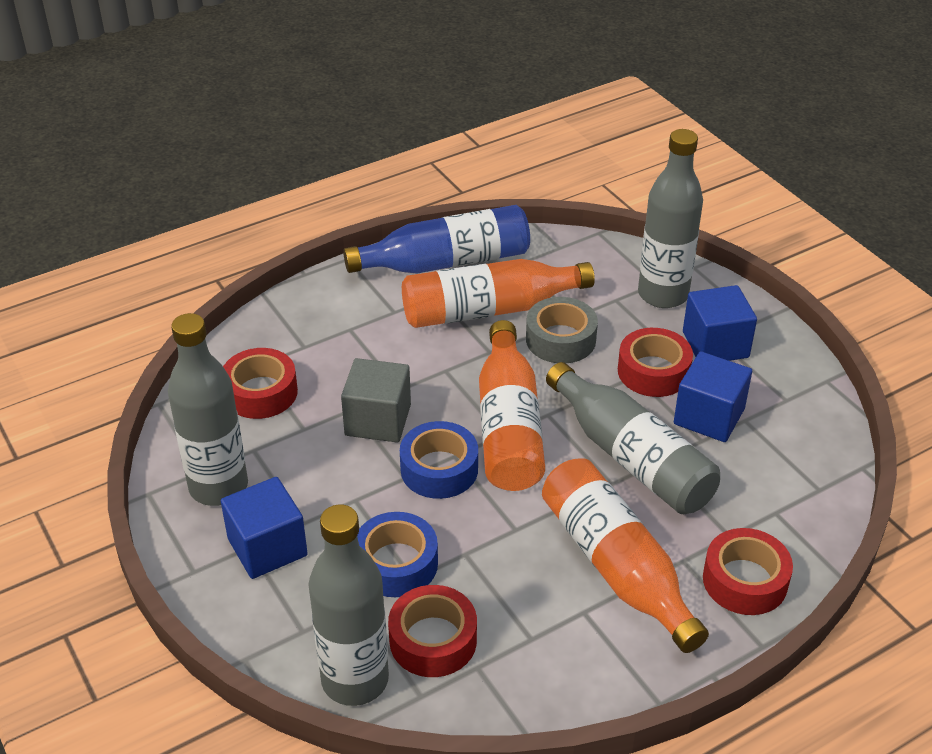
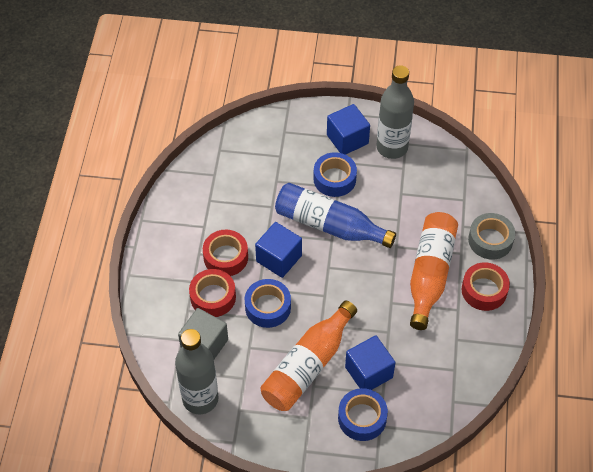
blue tape: 2 -> 3
grey bottle: 4 -> 2
orange bottle: 3 -> 2
red tape: 4 -> 3

